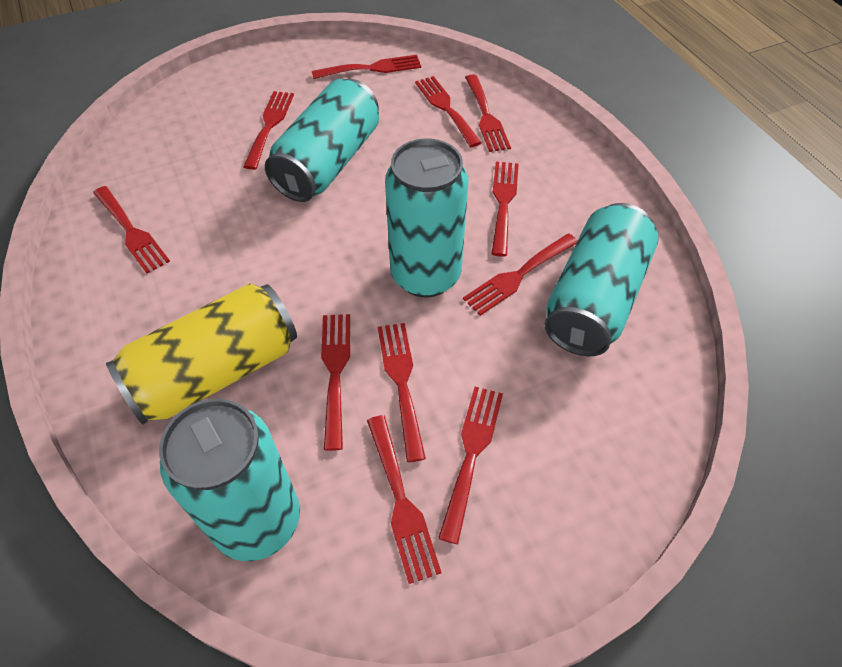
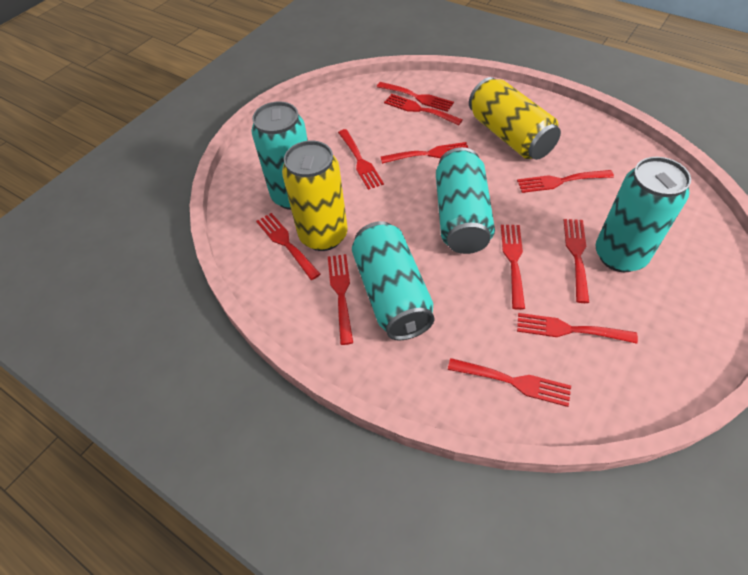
yellow can: 1 -> 2

